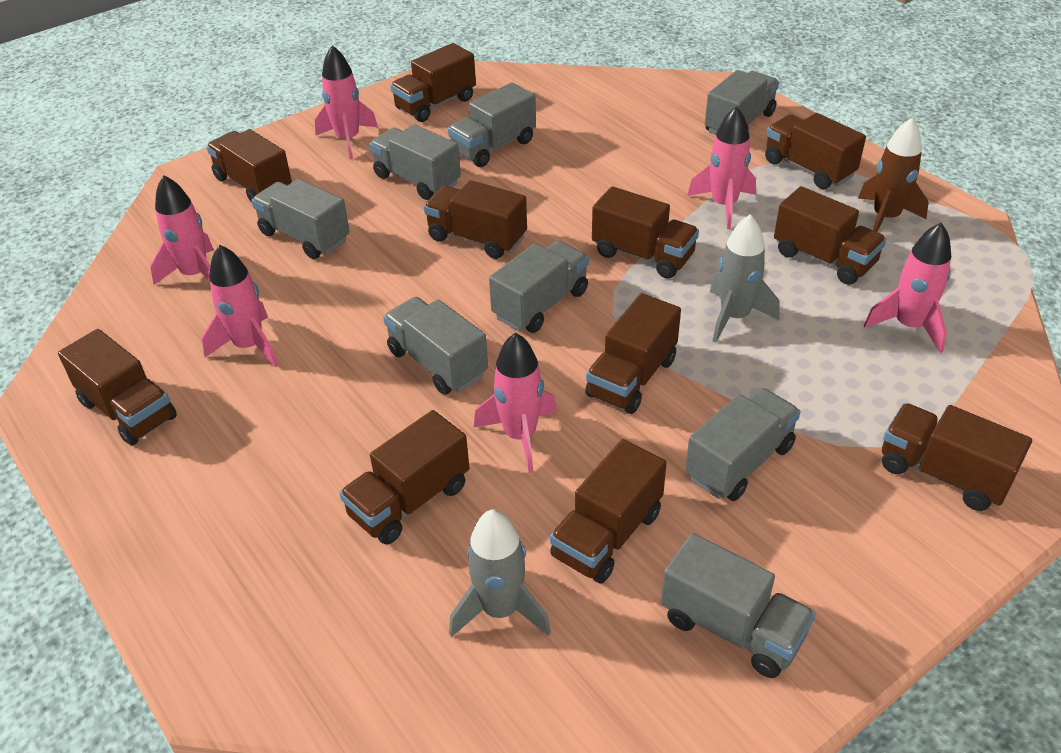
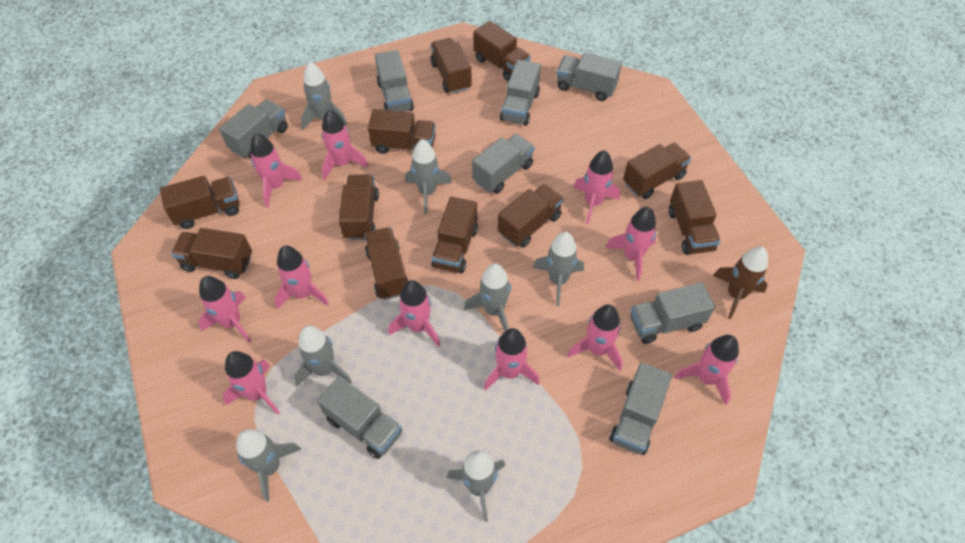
grey rocket: 2 -> 7
pink rocket: 6 -> 11

